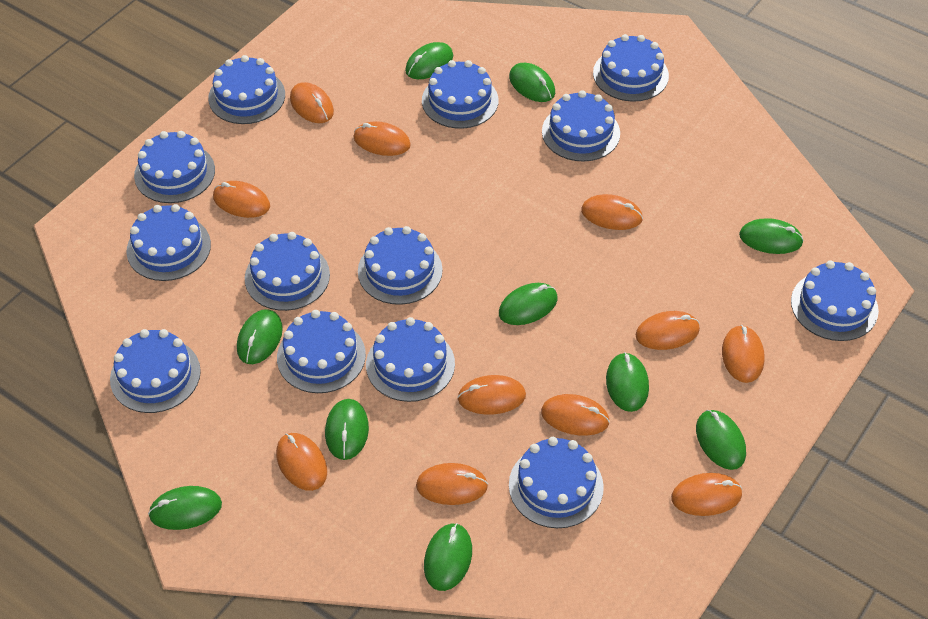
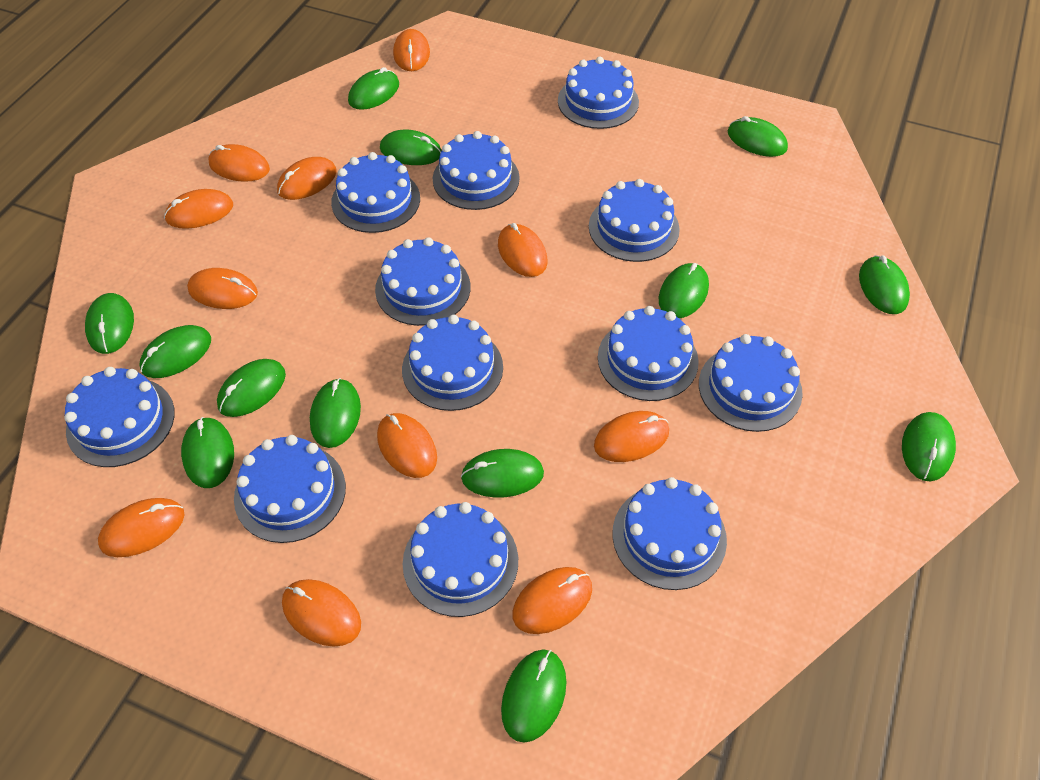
blue cake: 13 -> 12
green mouse: 10 -> 13

